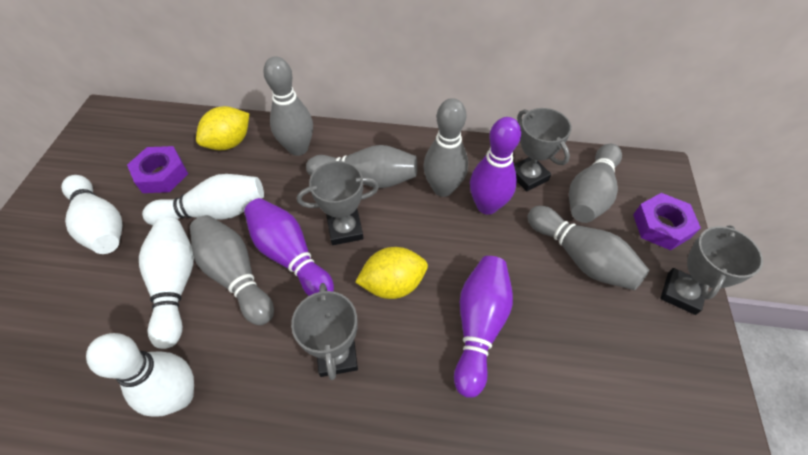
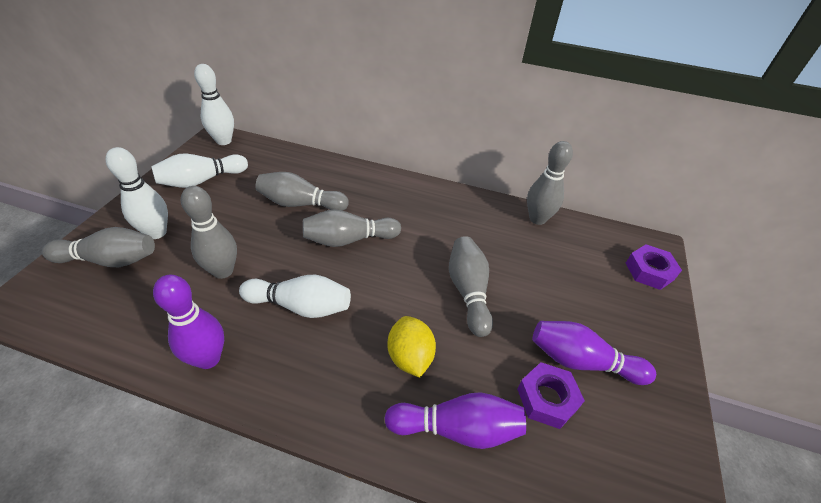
grey trophy: 4 -> 0
yellow lemon: 2 -> 1

